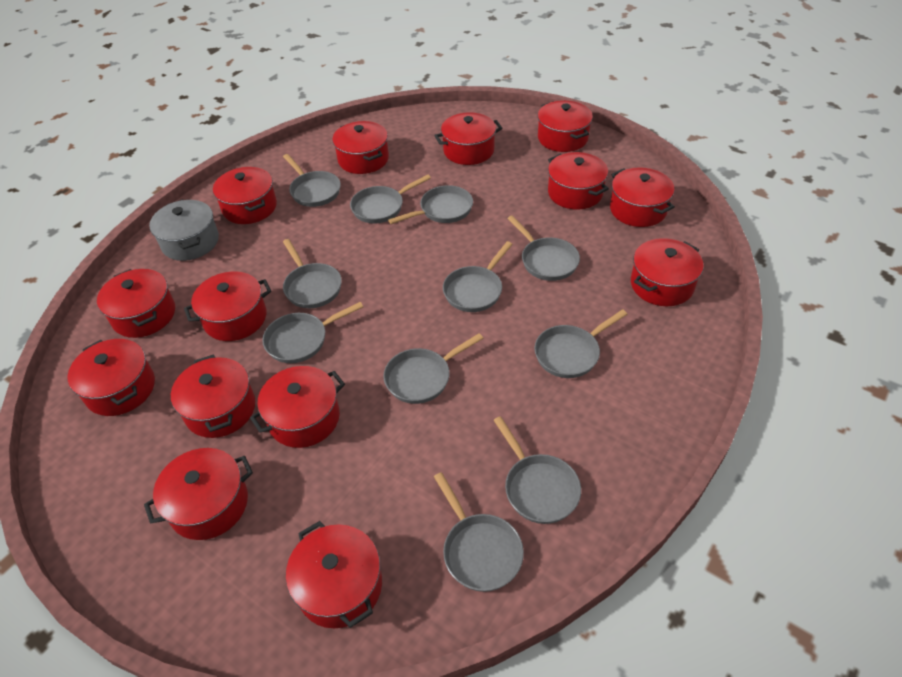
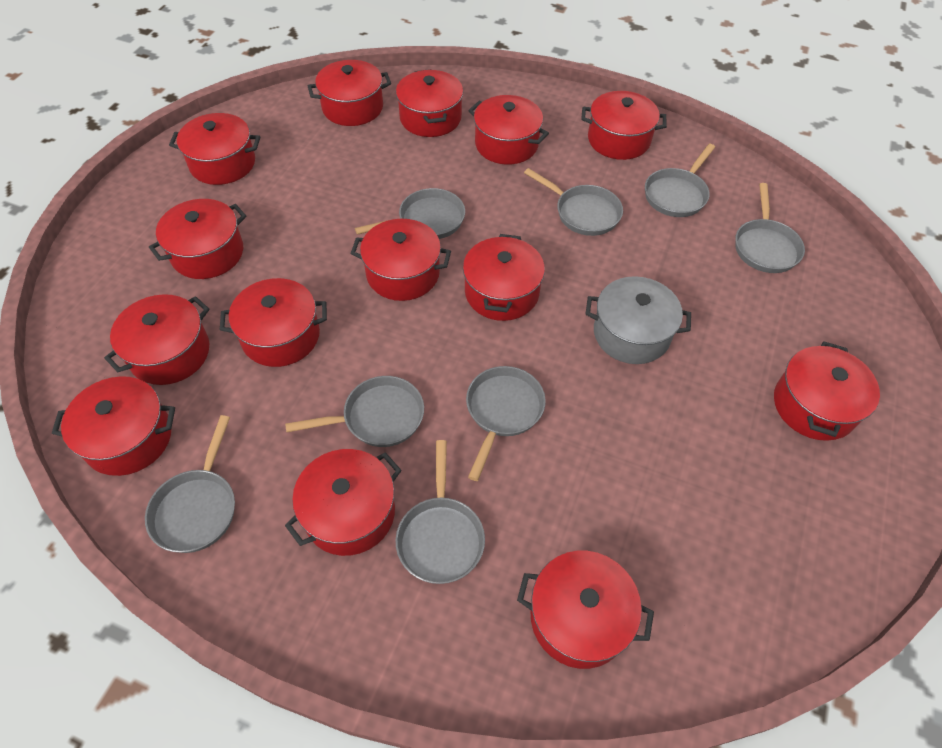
grey pan: 11 -> 8

